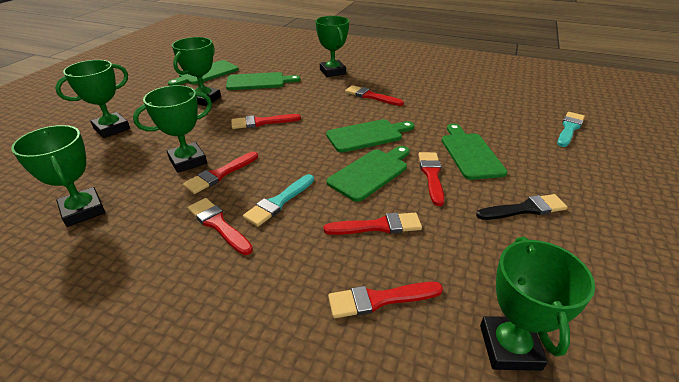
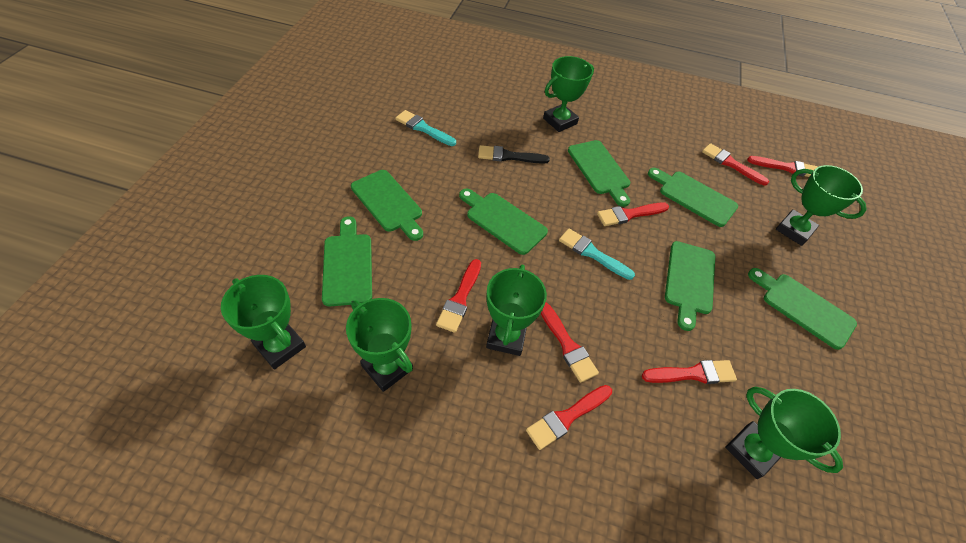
green cutting board: 5 -> 7

